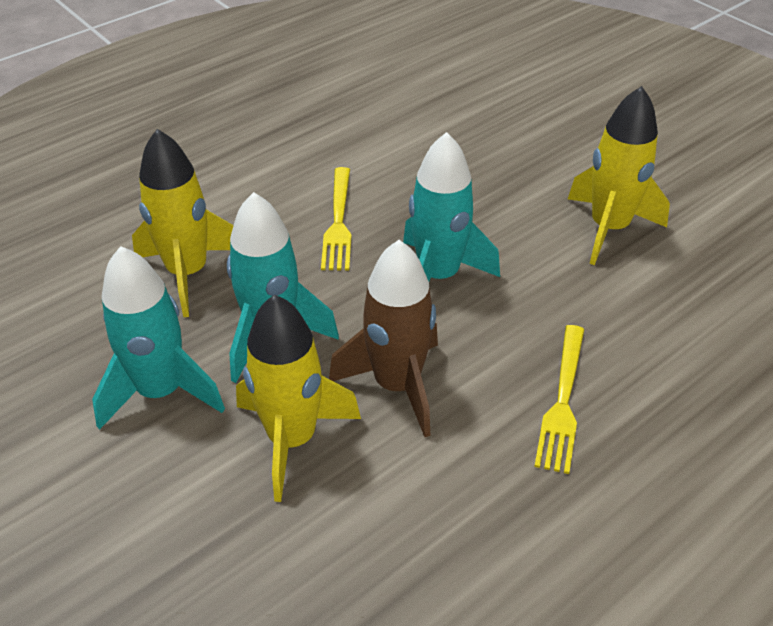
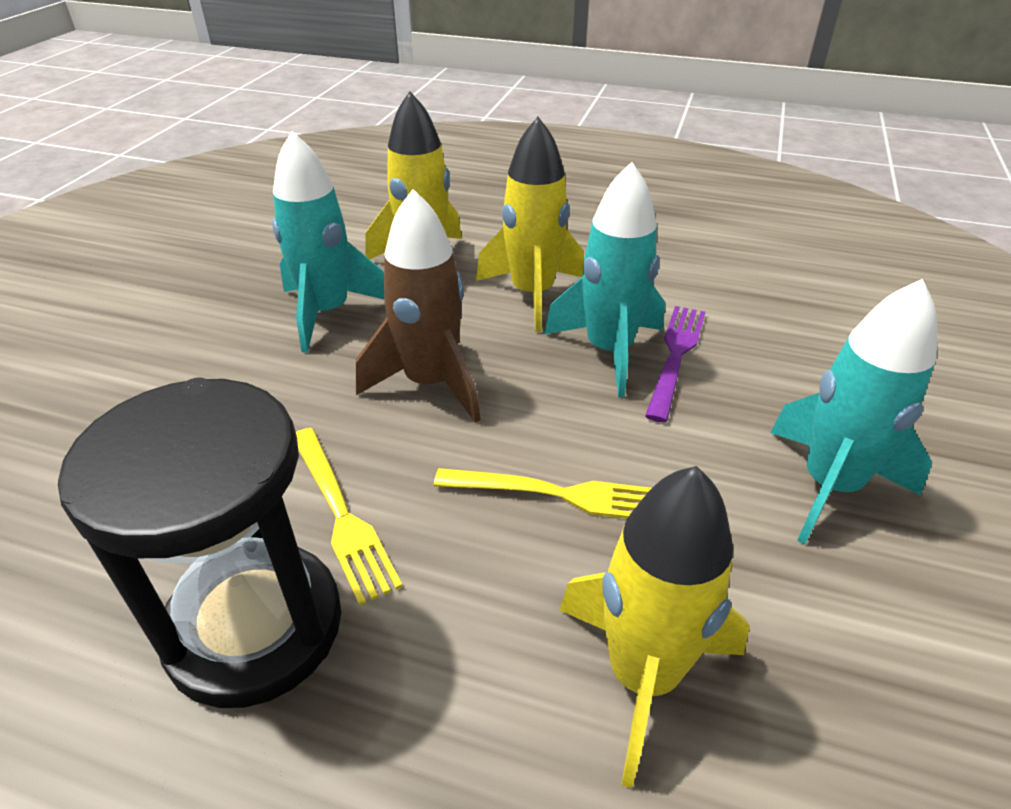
black hourglass: 0 -> 1
purple fork: 0 -> 1

